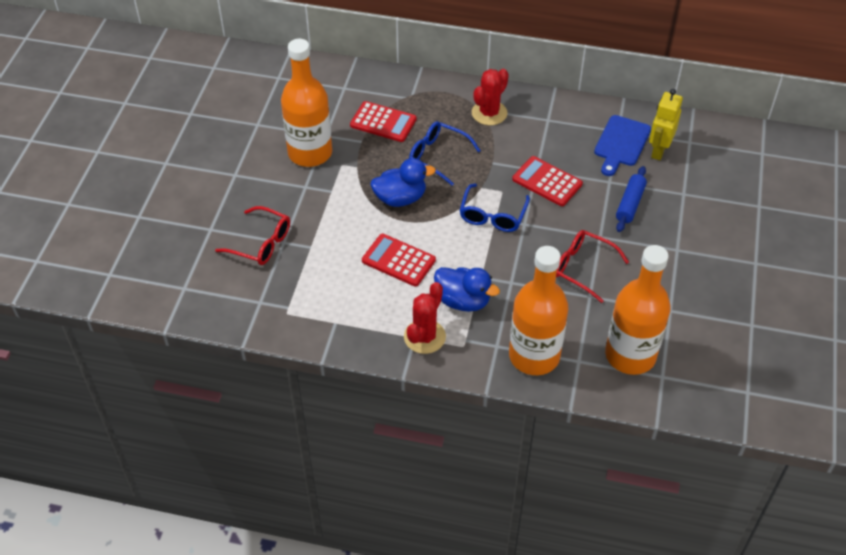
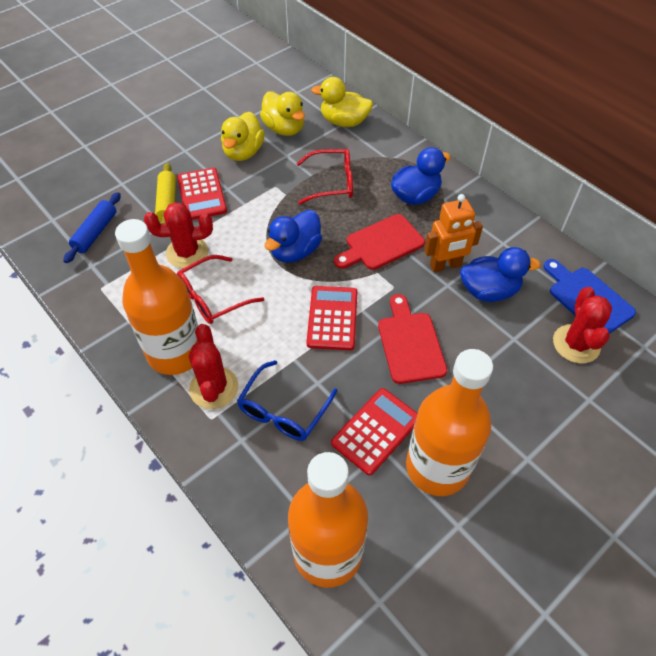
blue duck: 2 -> 3
blue glasses: 2 -> 1
orange robot: 0 -> 1
red cactus: 2 -> 3
red cutting board: 0 -> 2
yellow duck: 0 -> 3
yellow robot: 1 -> 0
yellow rolling pin: 0 -> 1

